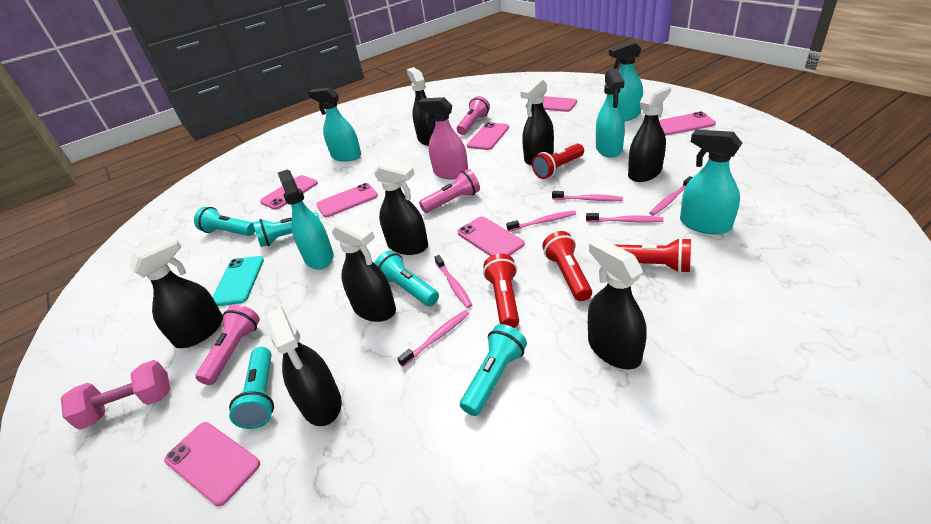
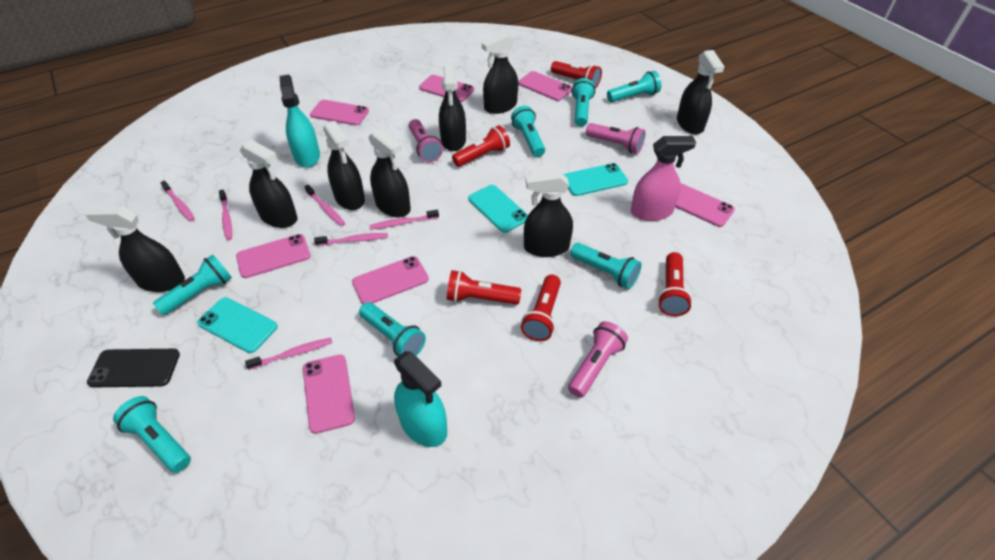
black phone: 0 -> 1
pink dumbbell: 1 -> 0
red flashlight: 4 -> 5
turquoise flashlight: 5 -> 7
turquoise phone: 1 -> 3
turquoise spray bottle: 5 -> 2

